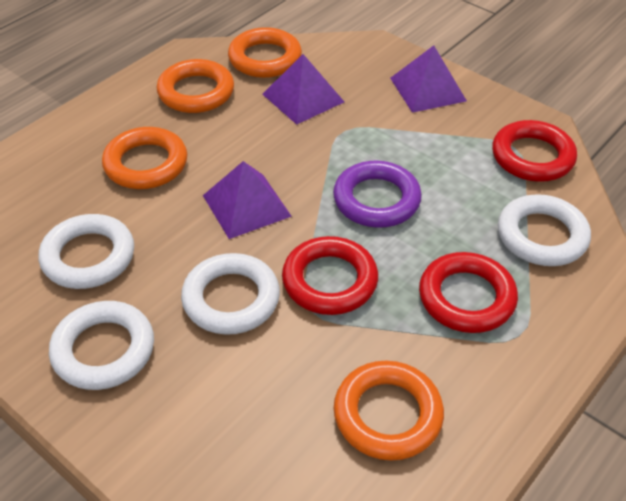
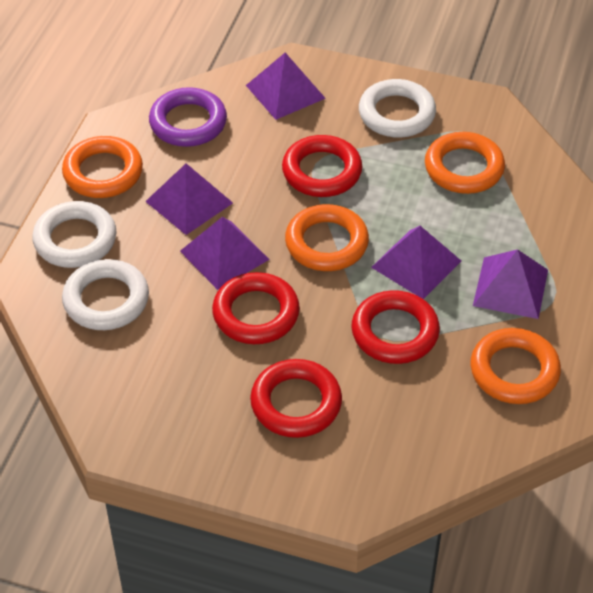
purple pyramid: 3 -> 5
red ring: 3 -> 4
white ring: 4 -> 3

